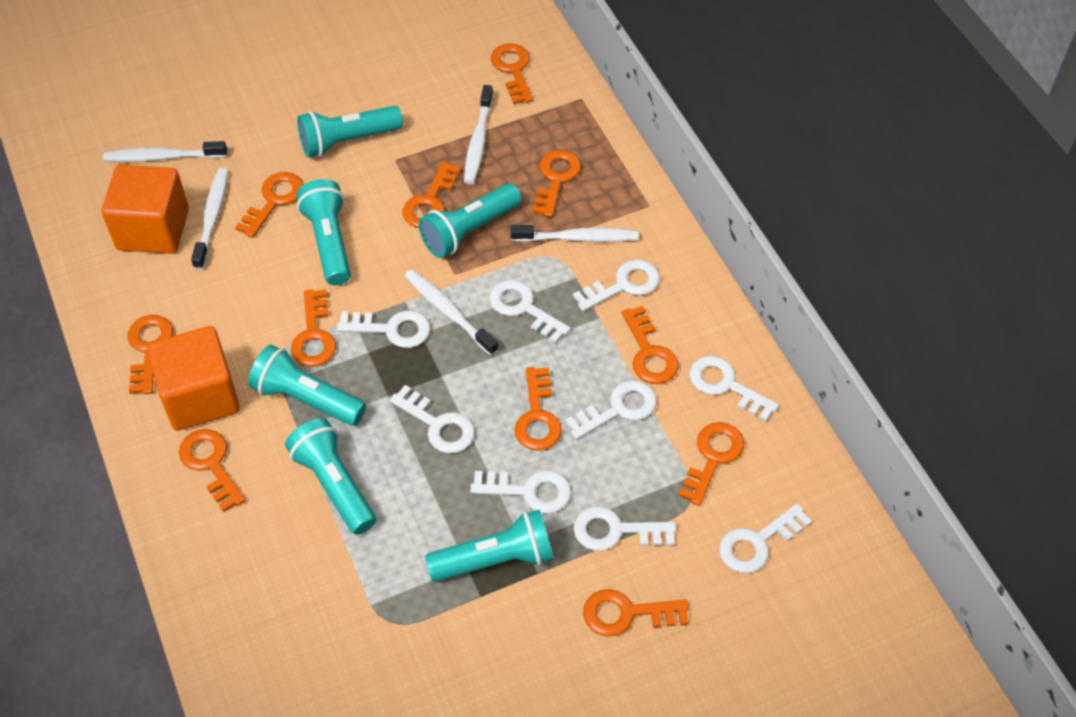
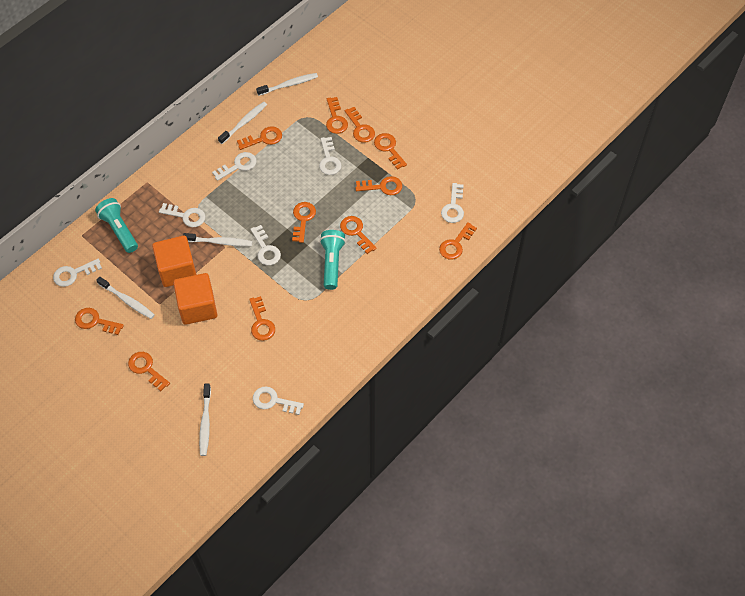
turquoise flashlight: 6 -> 2
white key: 9 -> 7

